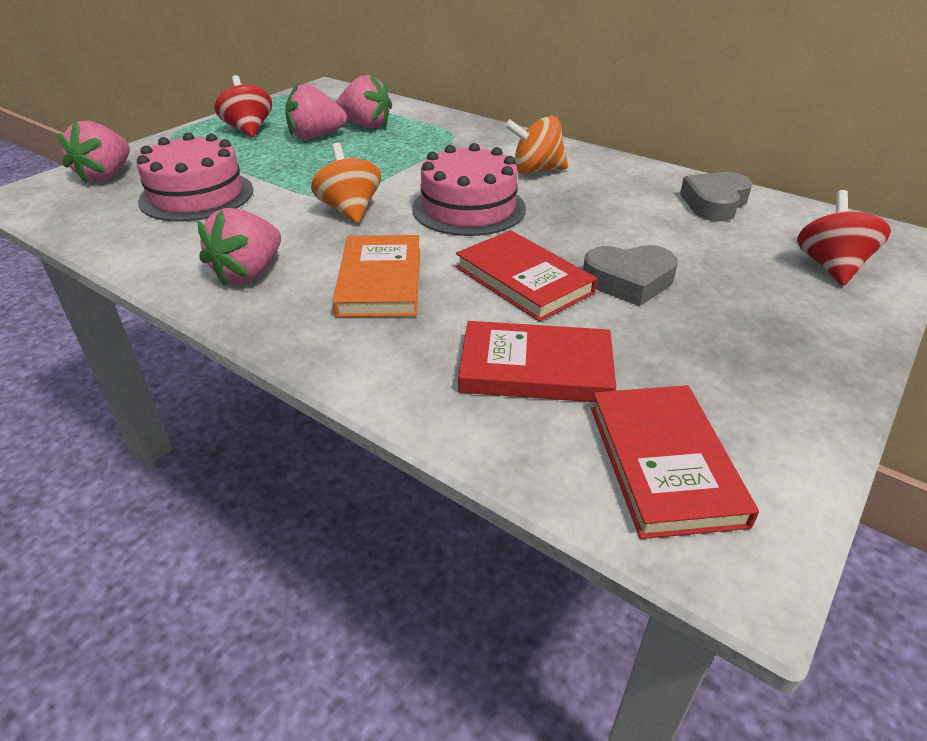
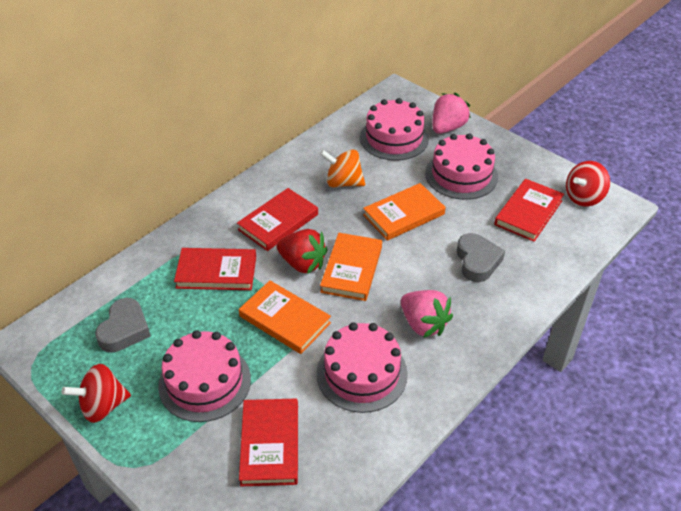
orange book: 1 -> 3
orange spinning top: 2 -> 1
pink cake: 2 -> 4
pink strawberry: 4 -> 2
red book: 3 -> 4
red strawberry: 0 -> 1

